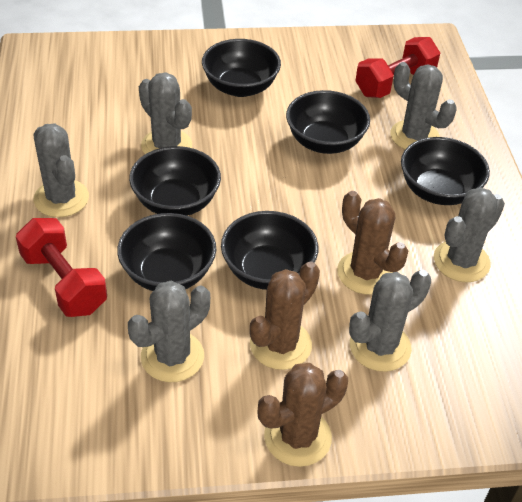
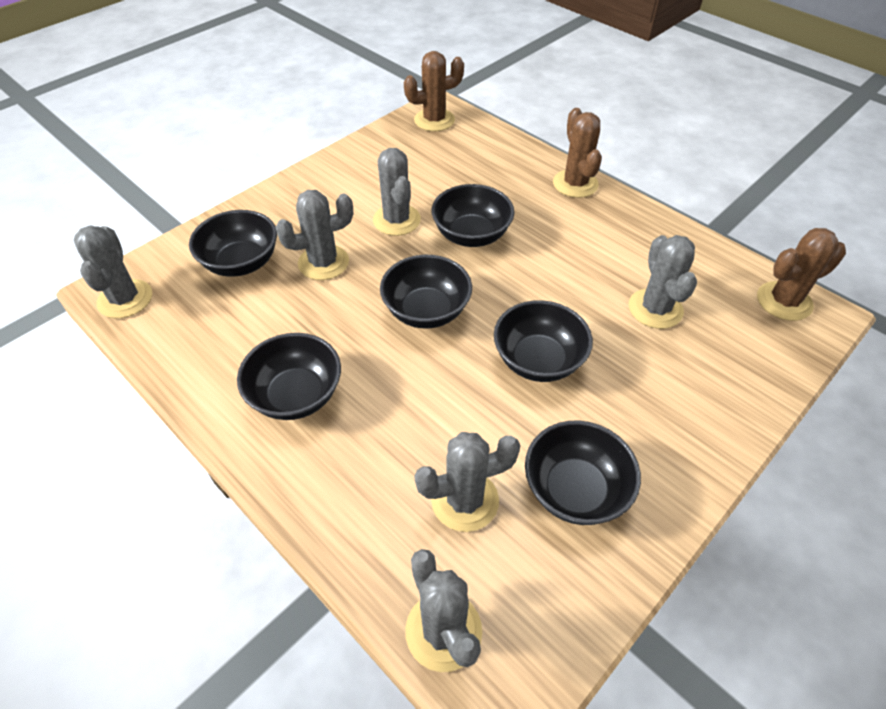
red dumbbell: 2 -> 0

